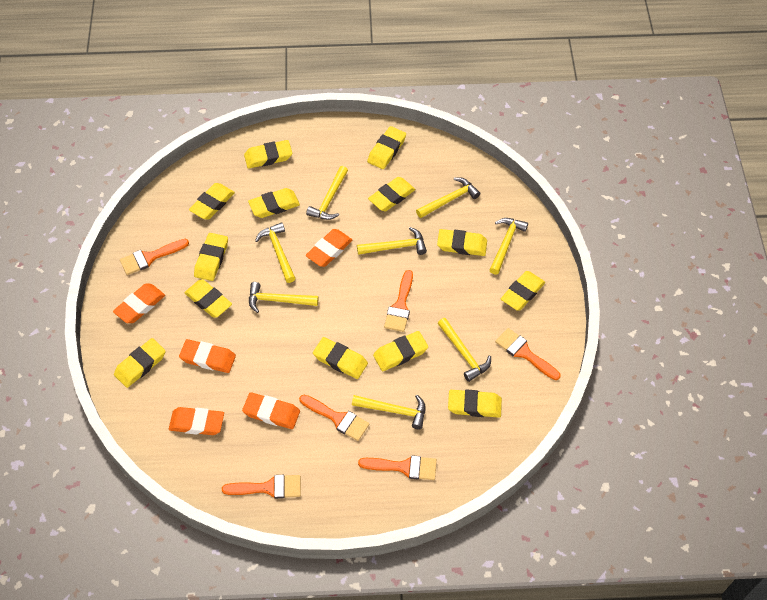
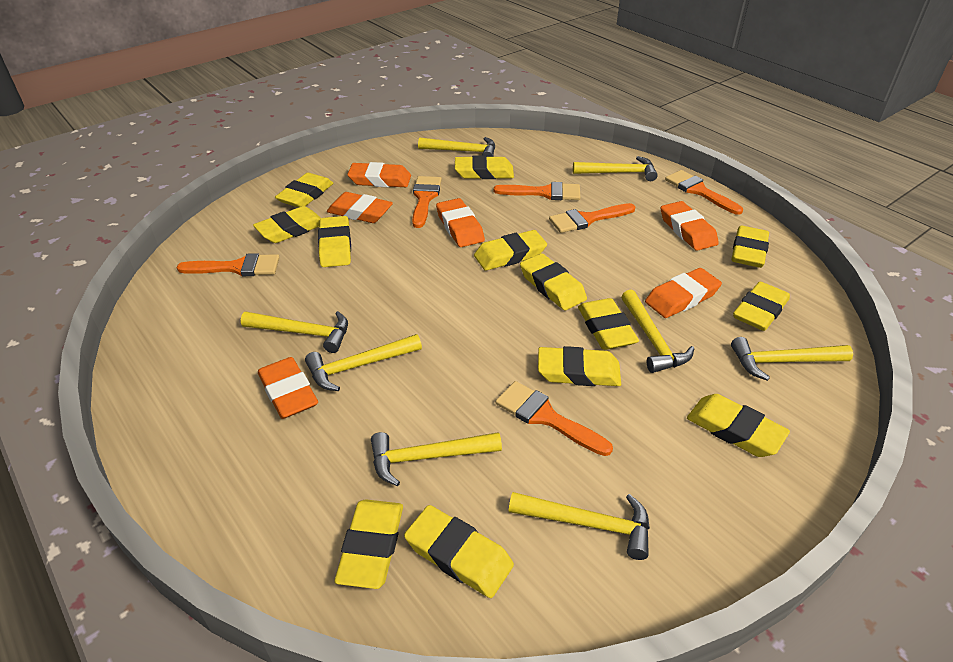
orange eraser: 5 -> 6

